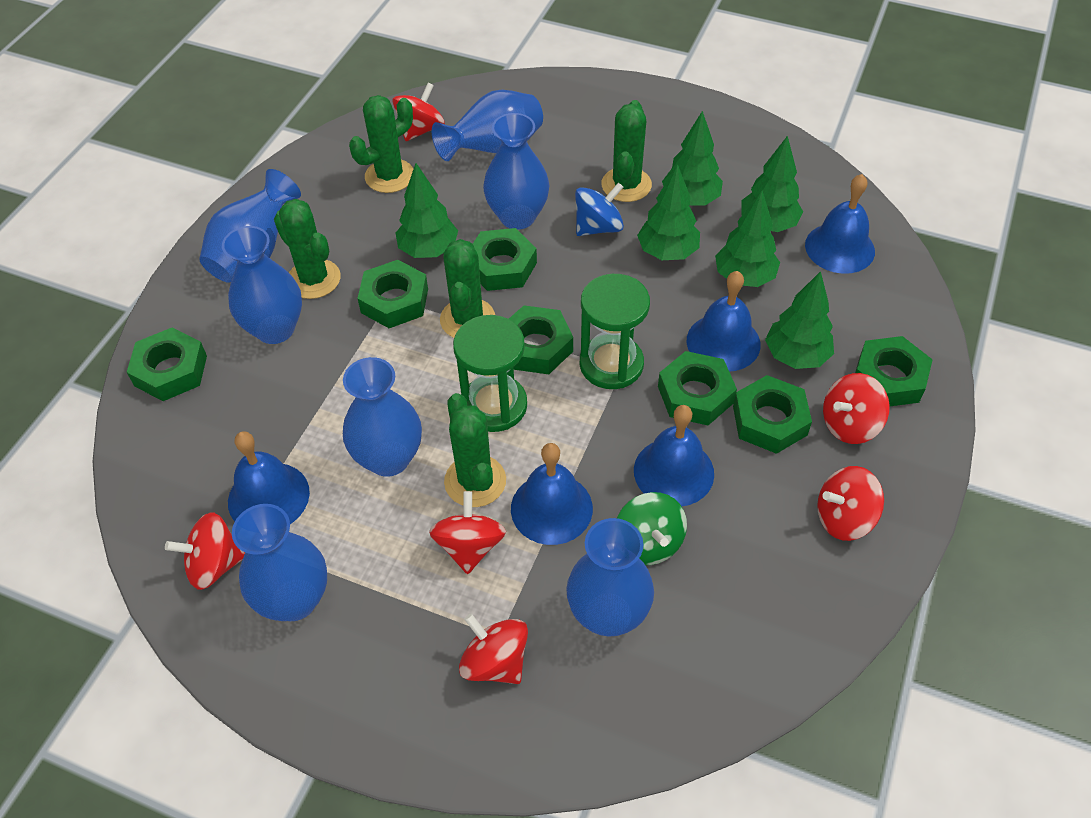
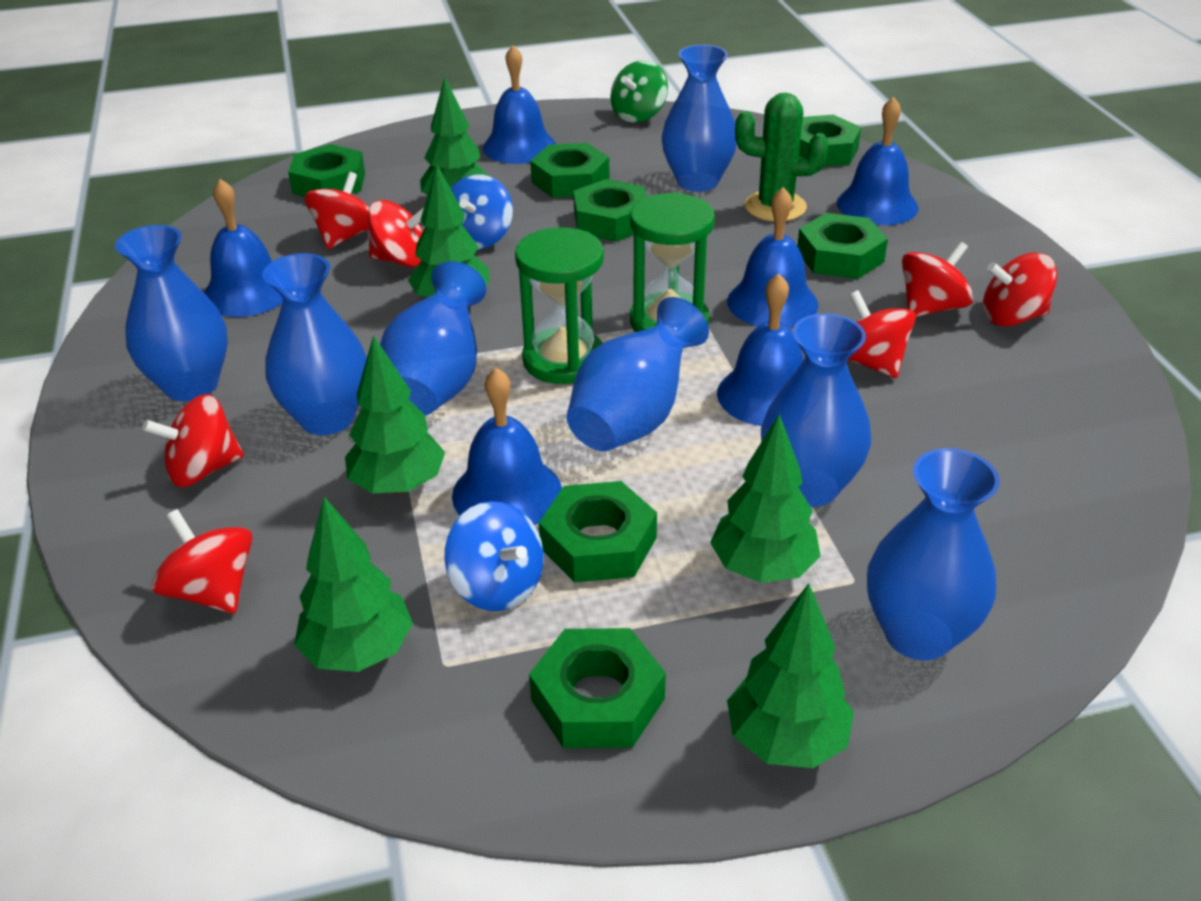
blue bell: 5 -> 6
blue spinning top: 1 -> 2
green cactus: 5 -> 1
red spinning top: 6 -> 7

